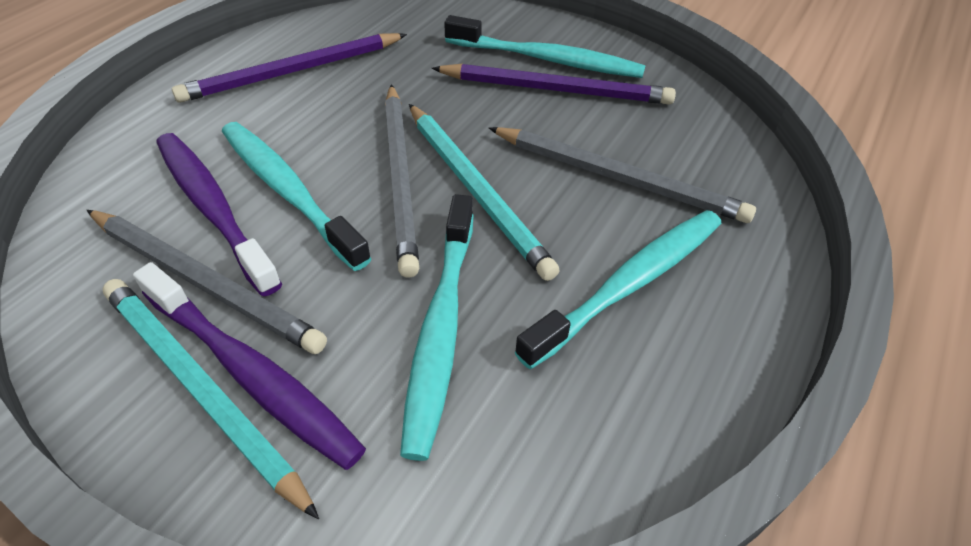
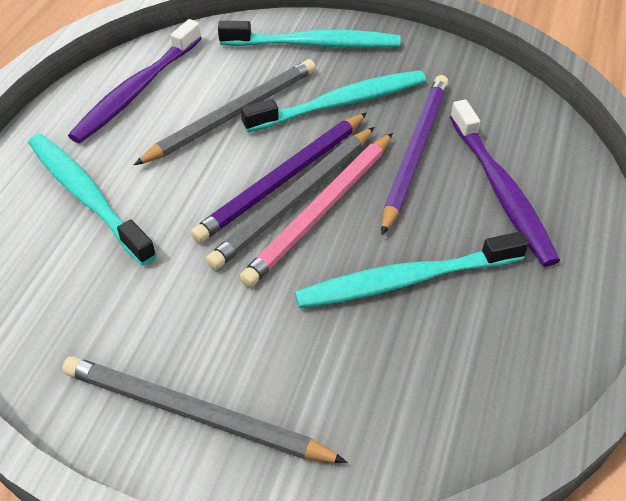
pink pencil: 0 -> 1
turquoise pencil: 2 -> 0

